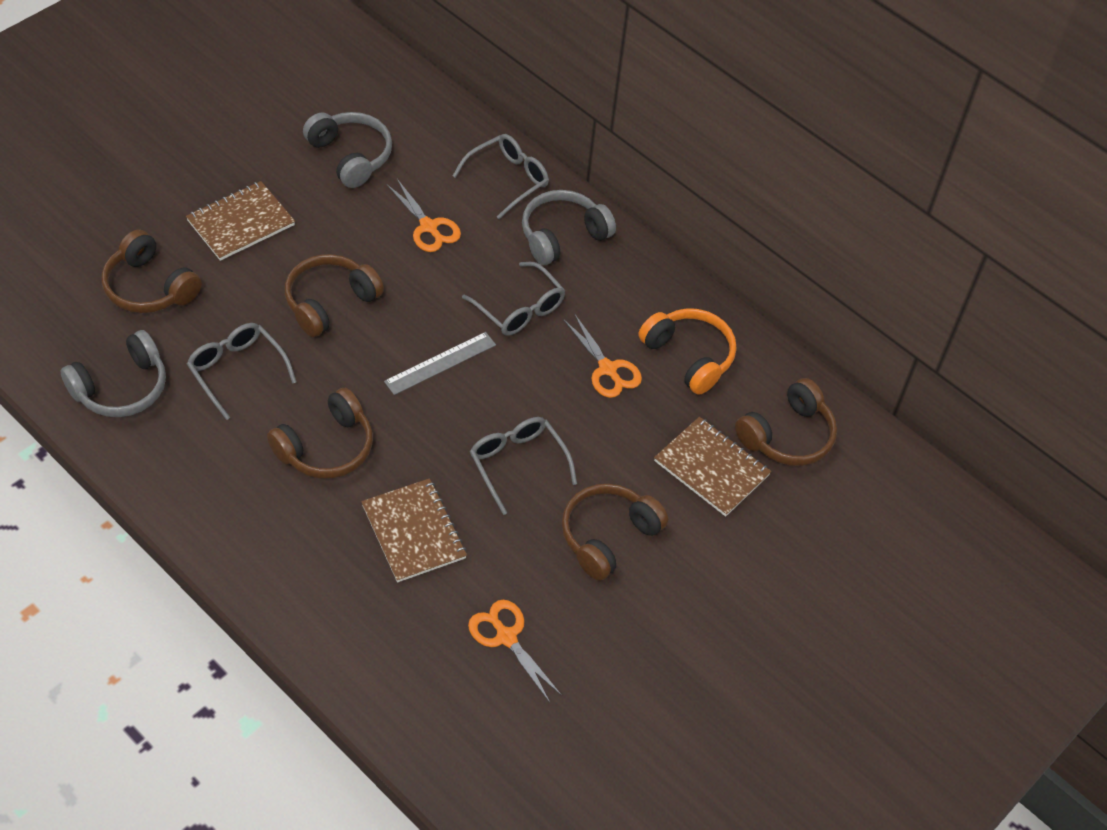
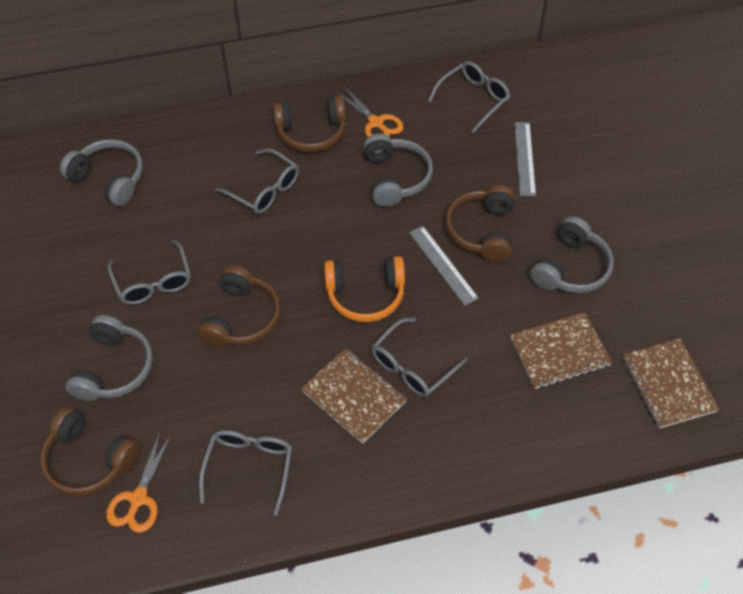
brown headphones: 5 -> 4
grey glasses: 4 -> 5
grey headphones: 3 -> 4
grey ruler: 1 -> 2
orange scissors: 3 -> 2

